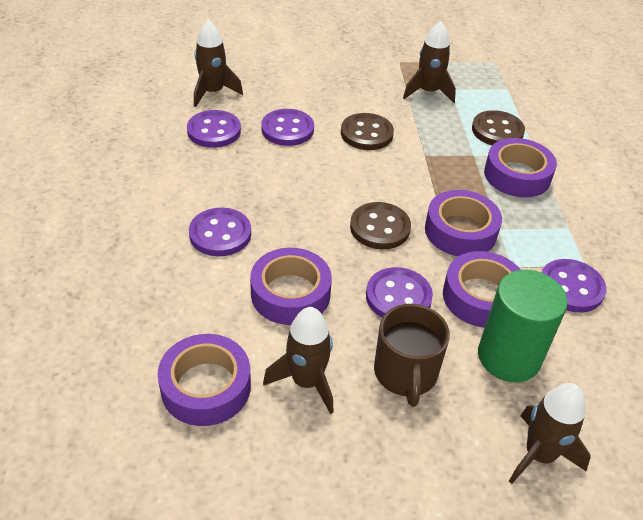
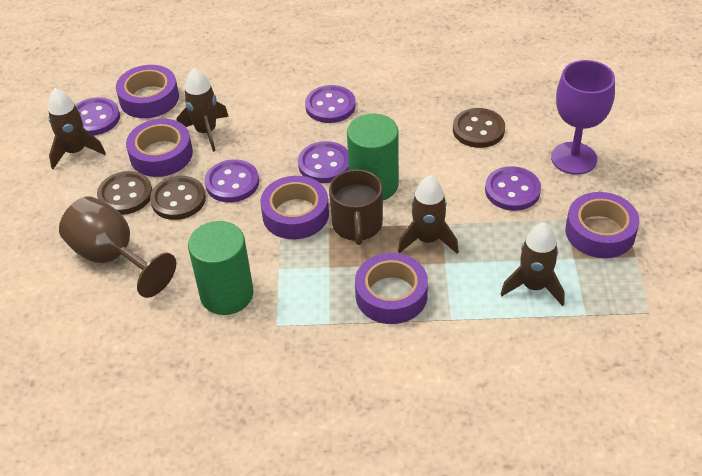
brown goblet: 0 -> 1
green cylinder: 1 -> 2
purple goblet: 0 -> 1

